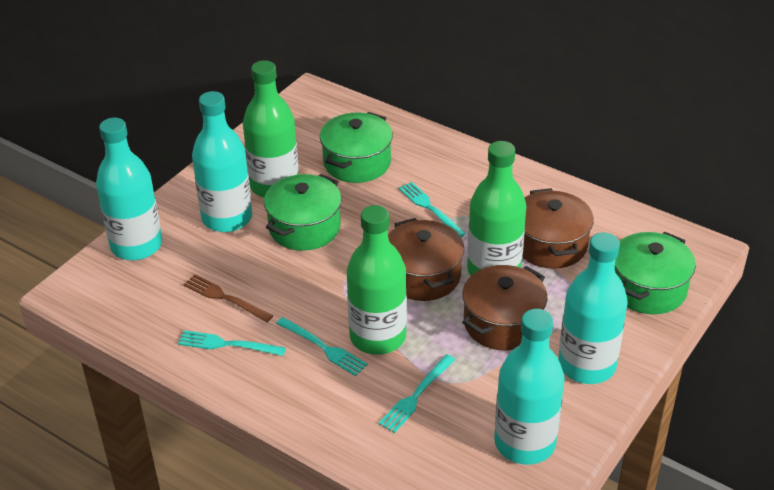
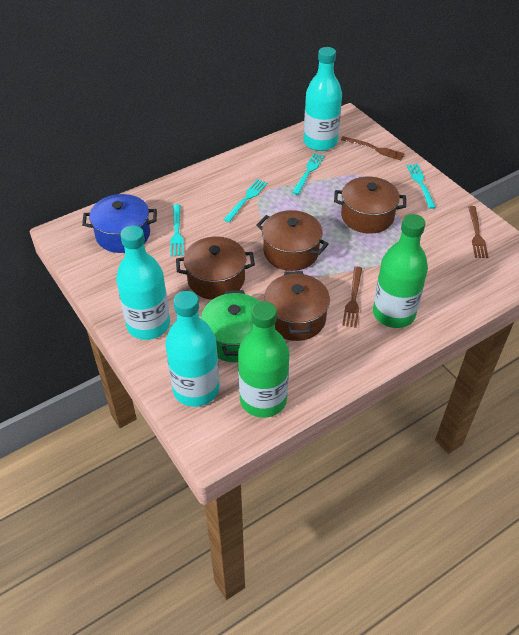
blue pot: 0 -> 1
brown fork: 1 -> 3
brown pot: 3 -> 4
green bottle: 3 -> 2
green pot: 3 -> 1
turquoise bottle: 4 -> 3

